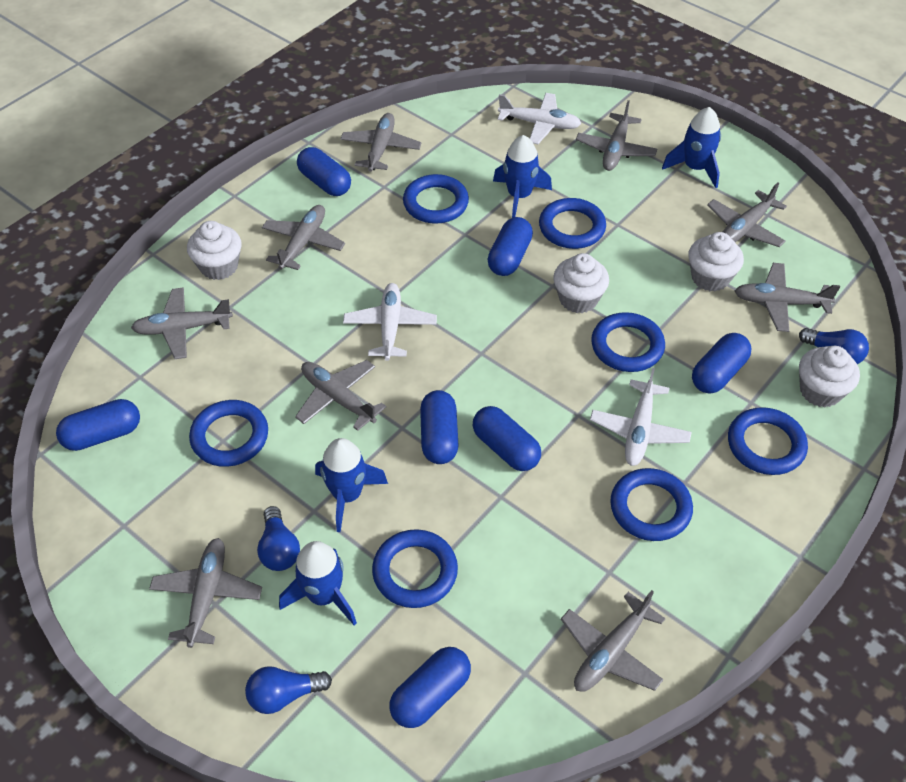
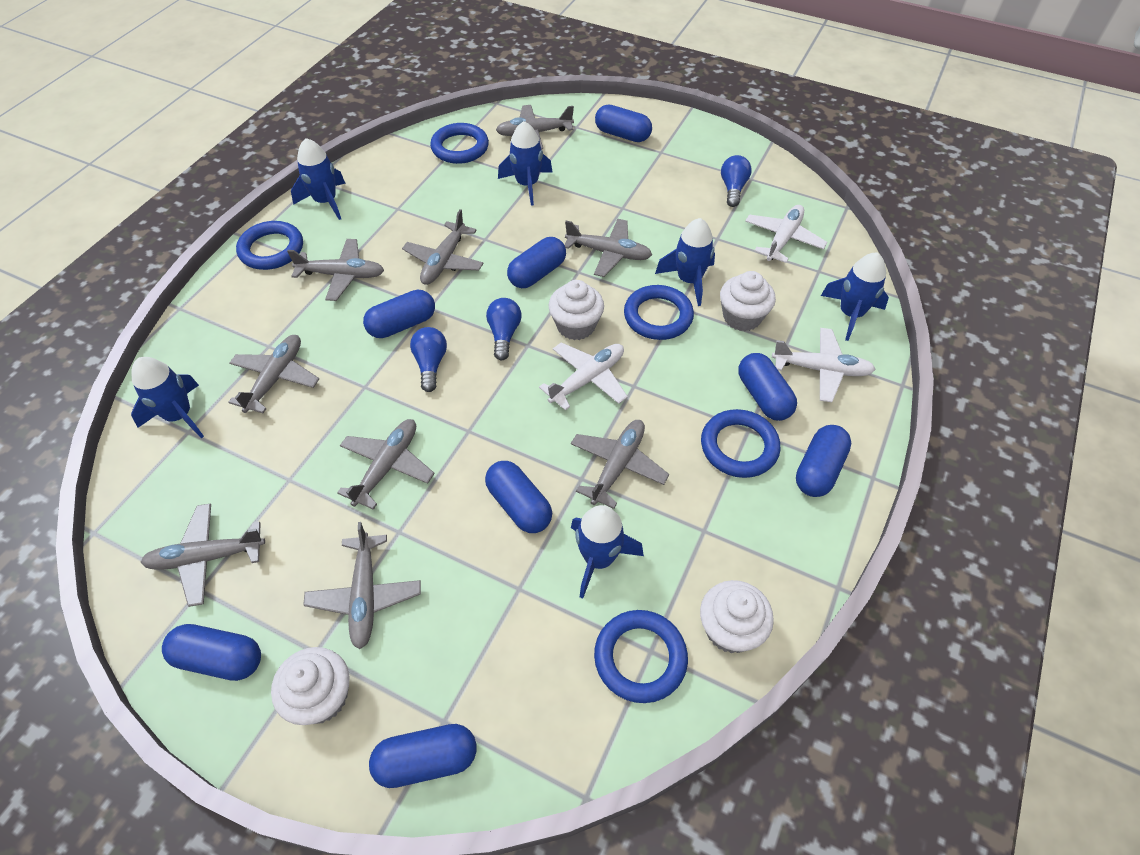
blue capsule: 7 -> 8
blue ring: 7 -> 5
blue rocket: 4 -> 6

